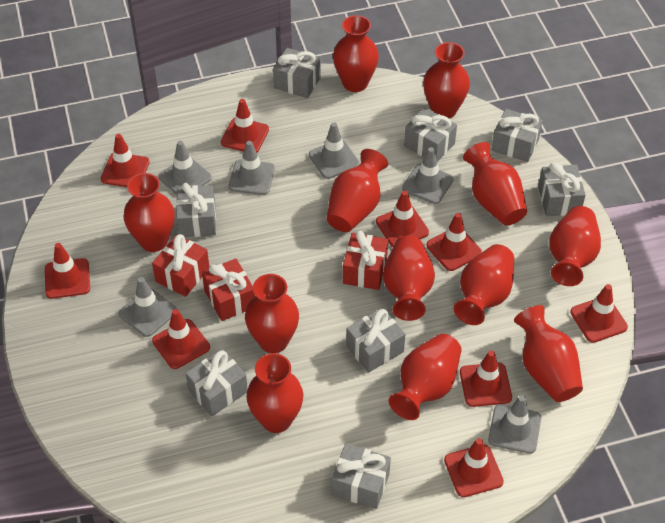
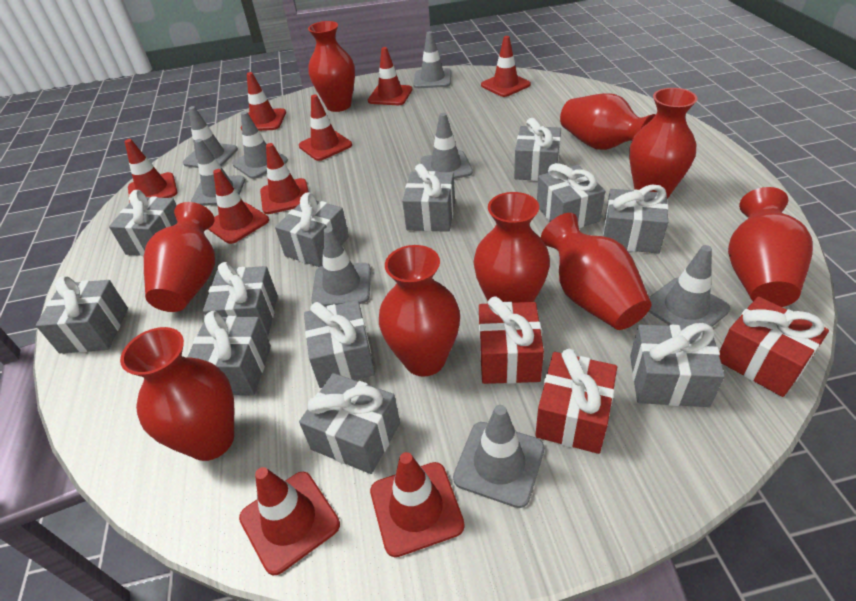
grey gift: 8 -> 12
grey traffic cone: 6 -> 8
red vase: 12 -> 9

